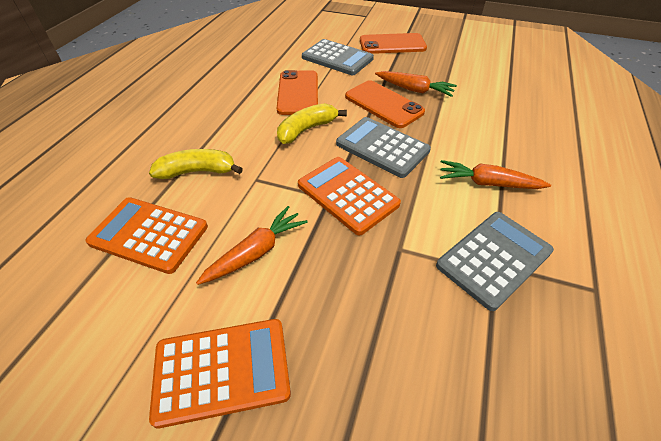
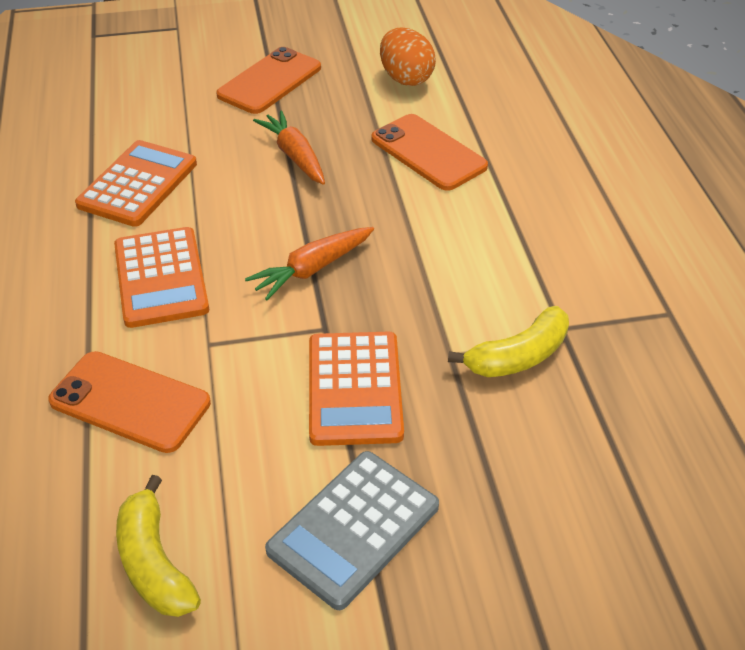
grey calculator: 3 -> 1
orange carrot: 3 -> 2
orange egg: 0 -> 1

